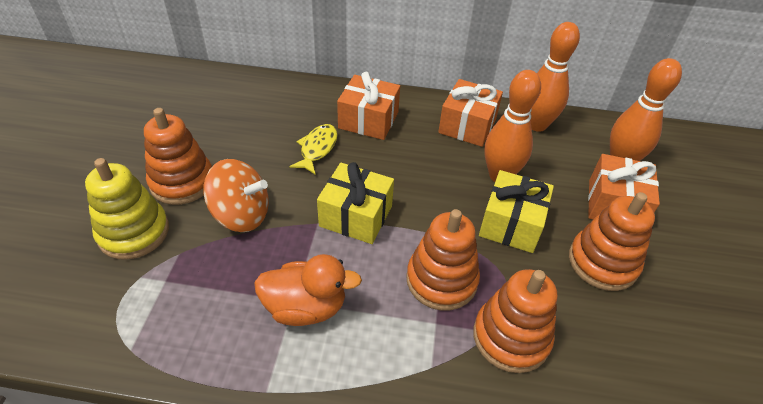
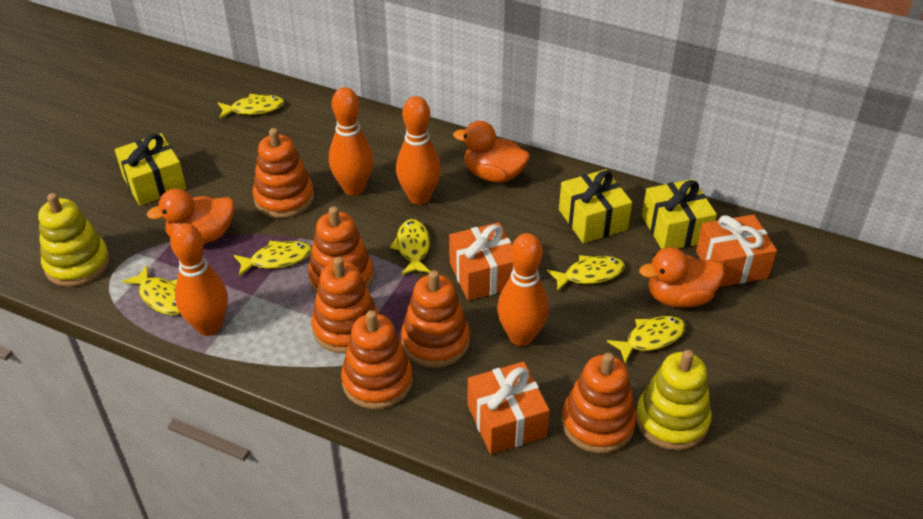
orange bowling pin: 3 -> 4
orange duck: 1 -> 3
orange spinning top: 1 -> 0
orange stacking toy: 4 -> 6
yellow fish: 1 -> 6
yellow gift: 2 -> 3
yellow stacking toy: 1 -> 2

